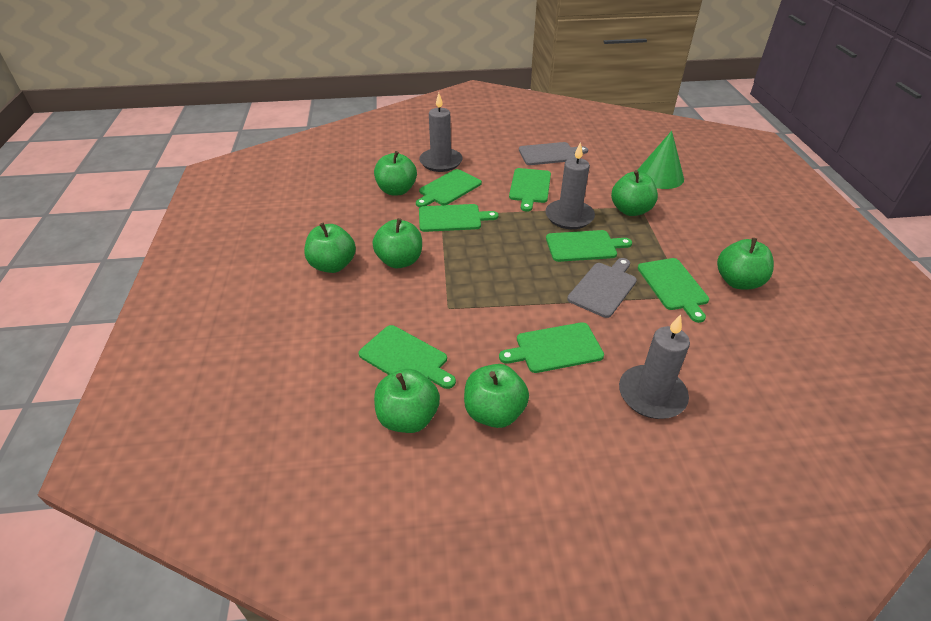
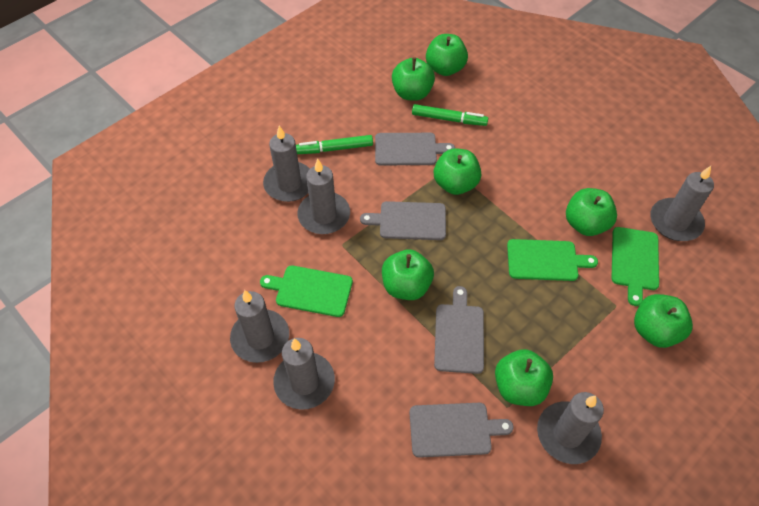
green cone: 1 -> 0
green cutting board: 7 -> 3
green marker: 0 -> 2
grey candle: 3 -> 6
grey cutting board: 2 -> 4

